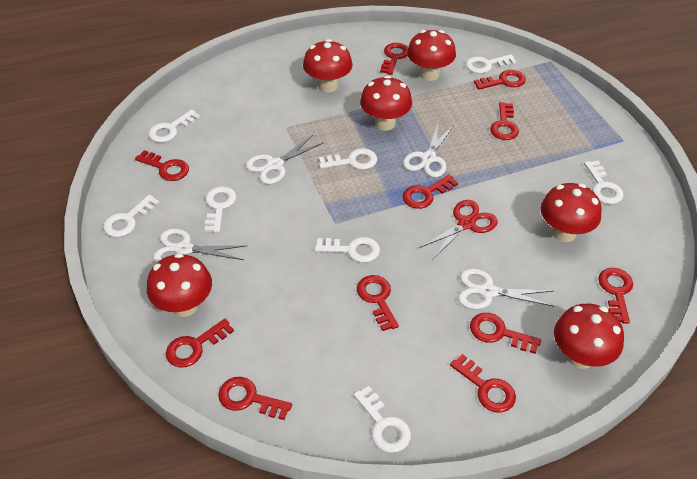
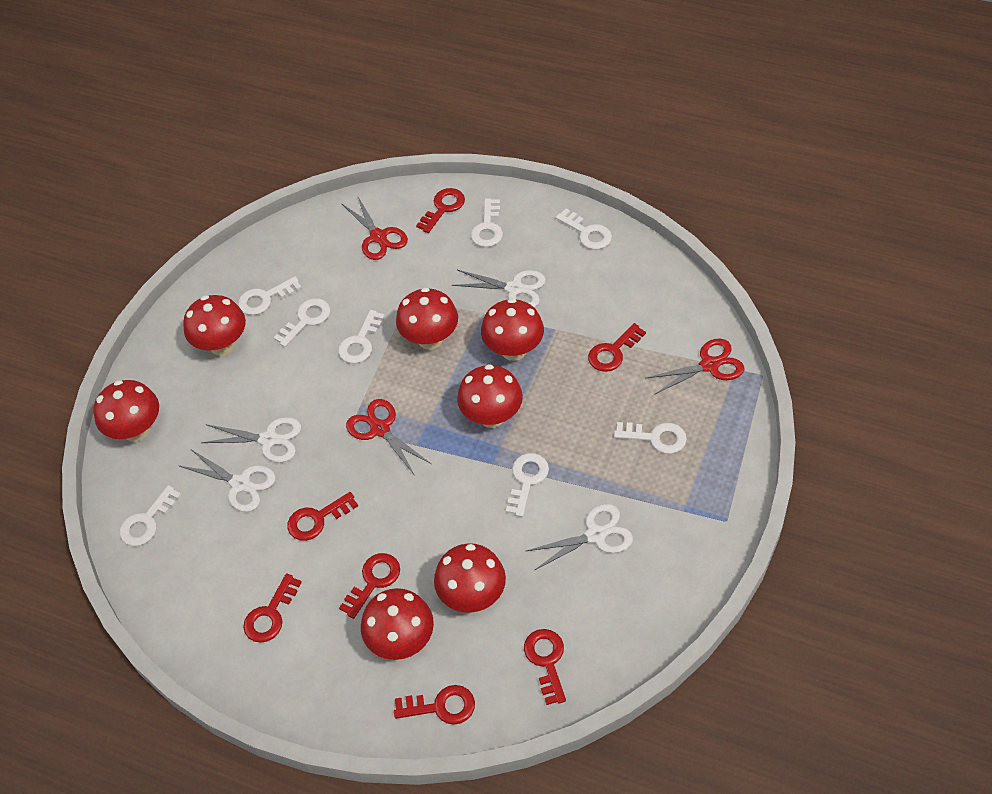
red key: 11 -> 7
red mushroom: 6 -> 7
red scissors: 1 -> 3

